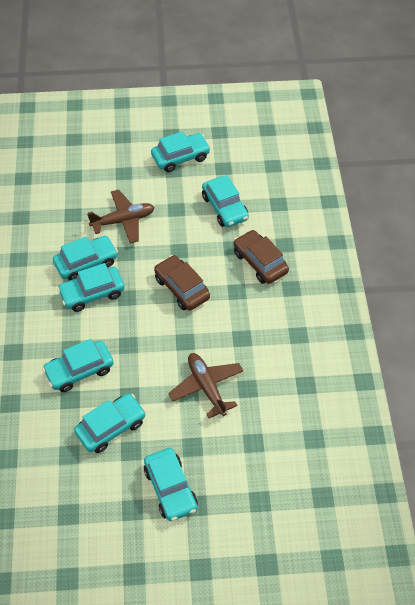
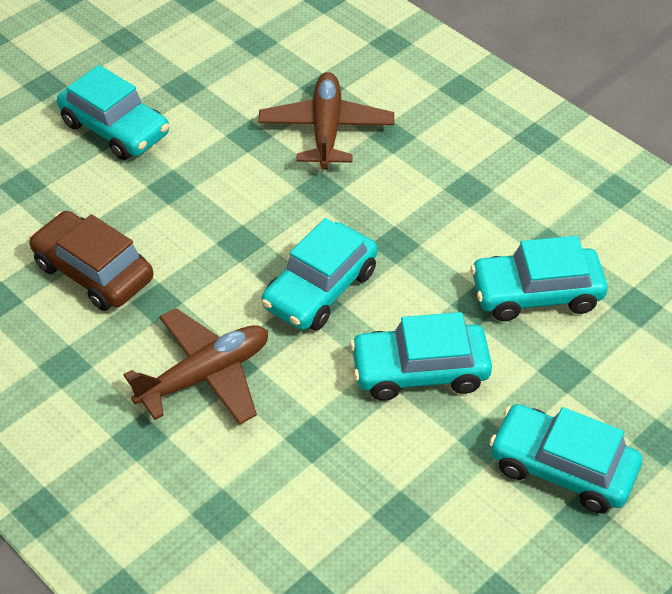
brown car: 2 -> 1
turquoise car: 7 -> 5

